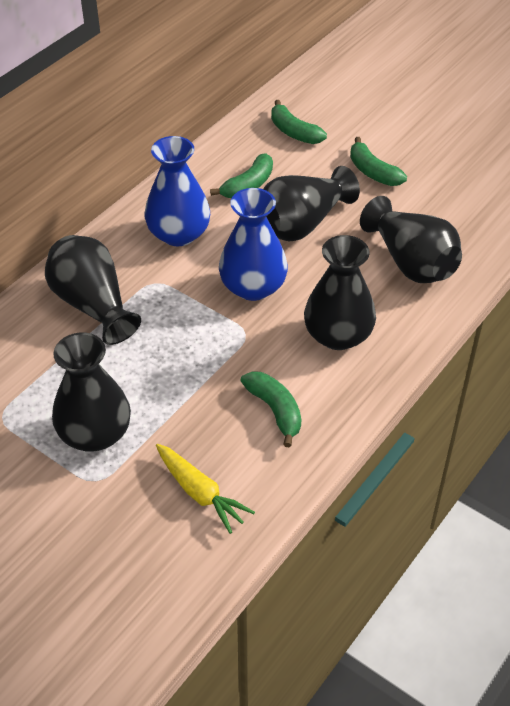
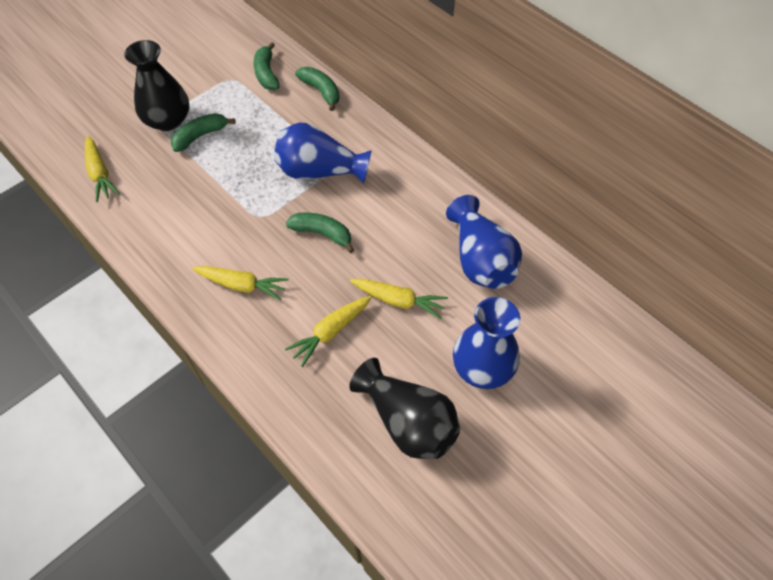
black vase: 5 -> 2
blue vase: 2 -> 3
yellow carrot: 1 -> 4

